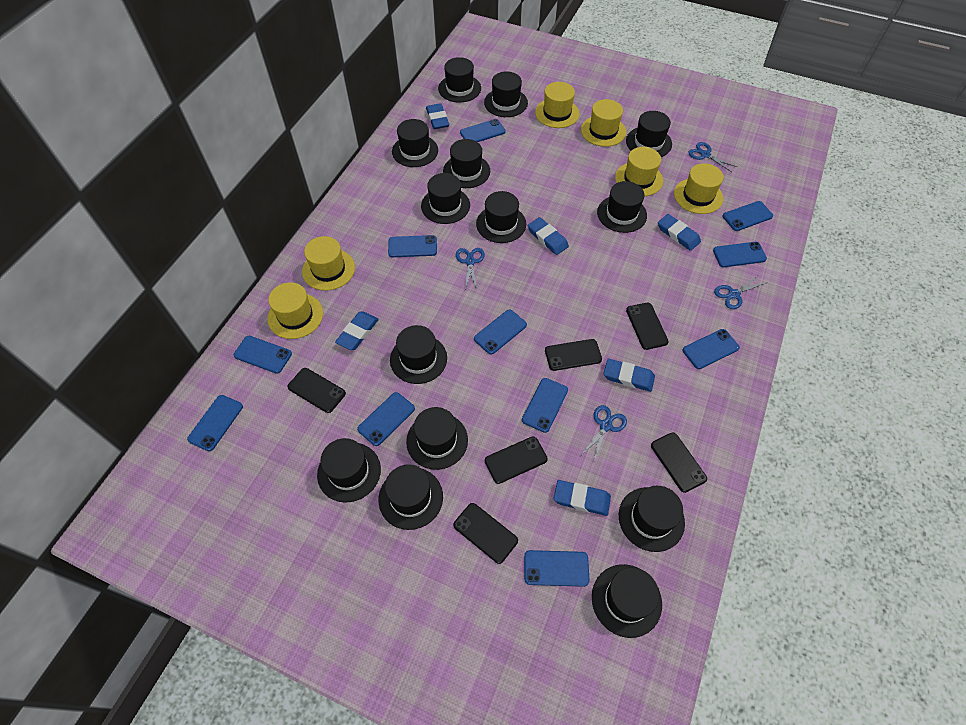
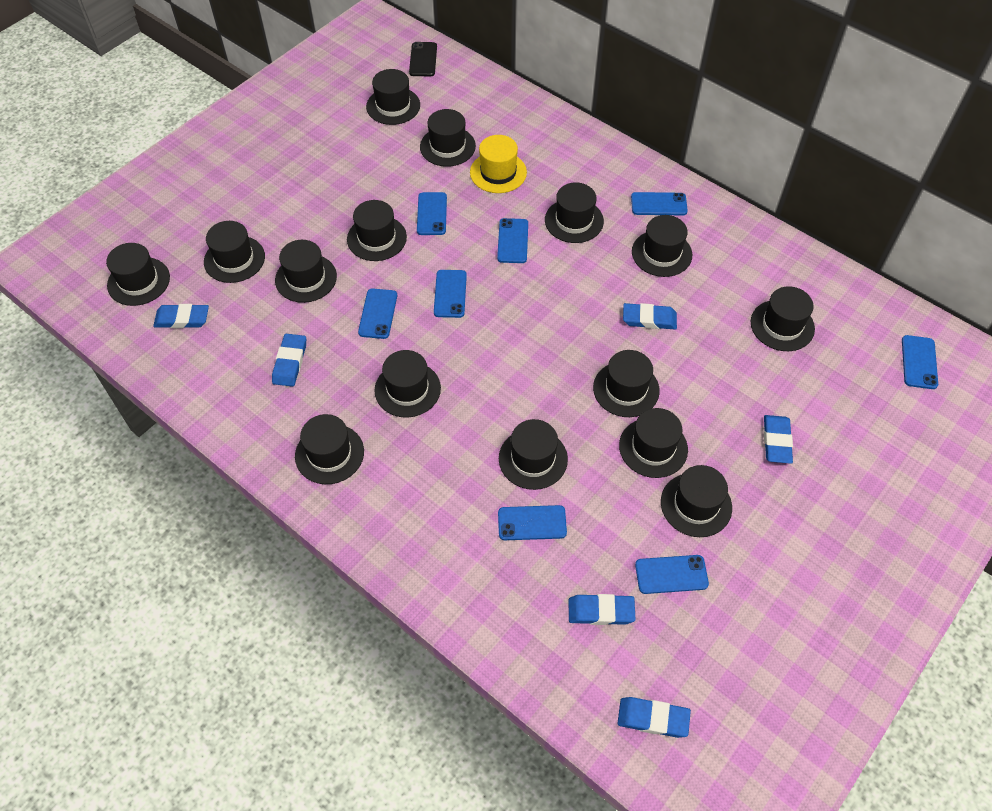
black hat: 14 -> 15
black phone: 6 -> 1
blue phone: 11 -> 8
blue scissors: 4 -> 0
yellow hat: 6 -> 1

